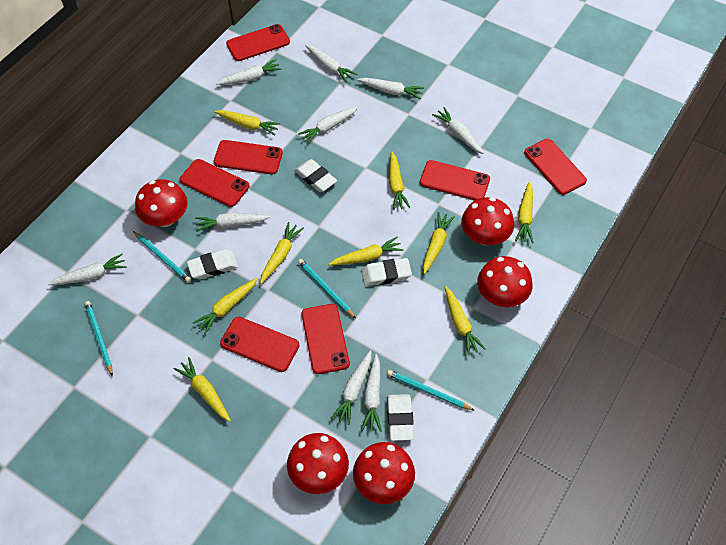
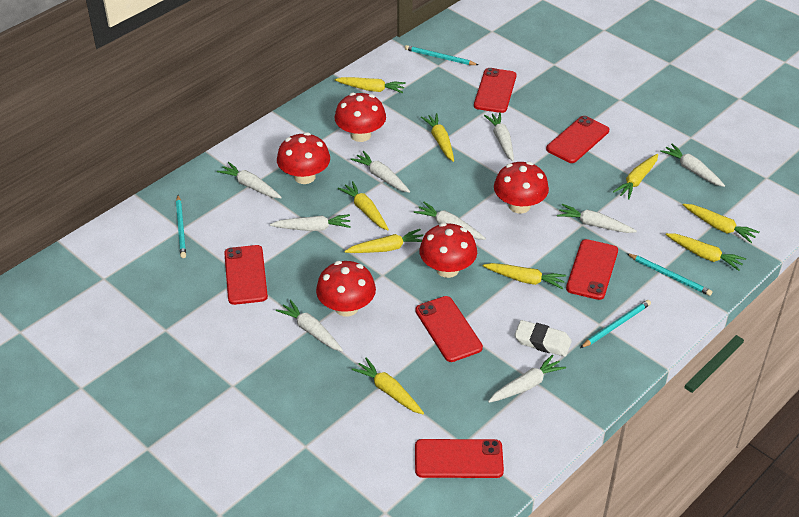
red phone: 7 -> 6
white eraser: 4 -> 1

